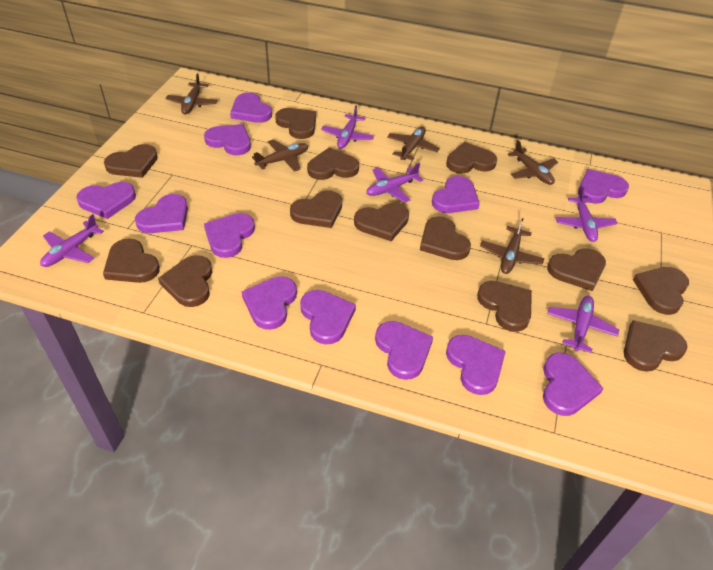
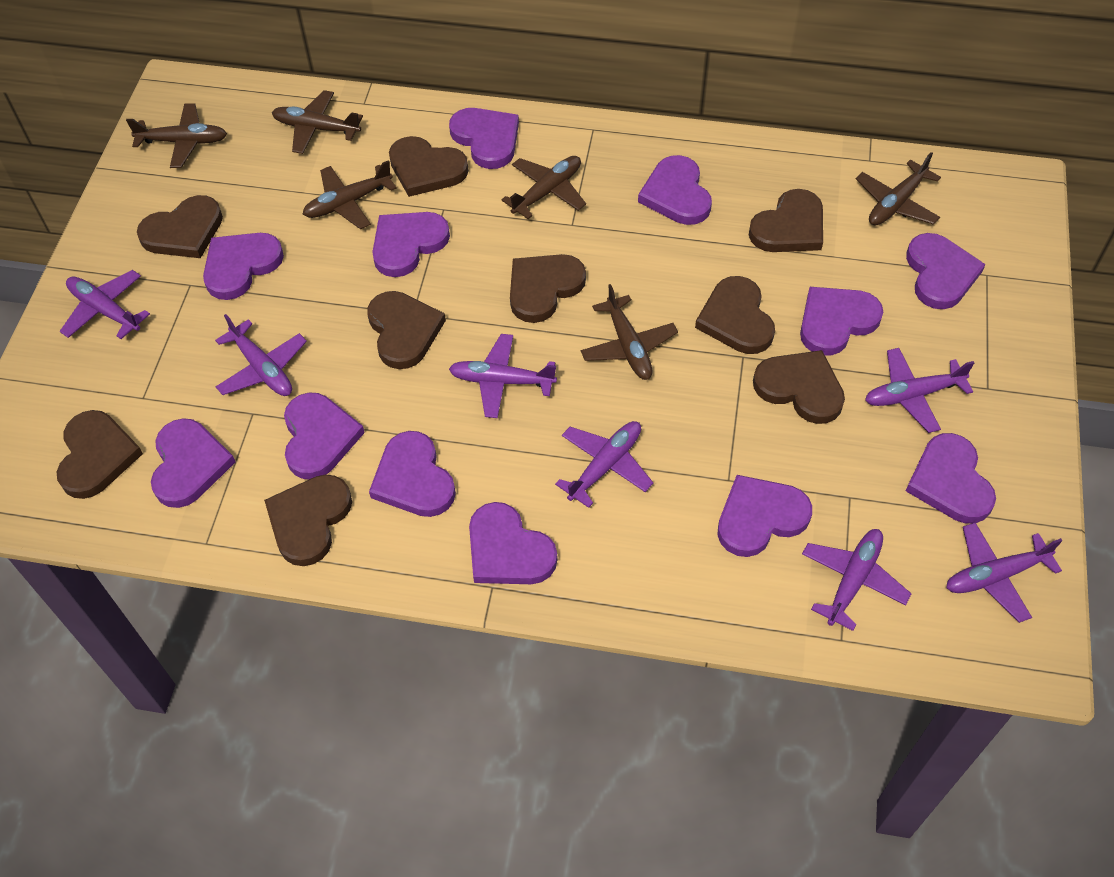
brown heart: 13 -> 9
brown plane: 5 -> 6
purple plane: 5 -> 7

